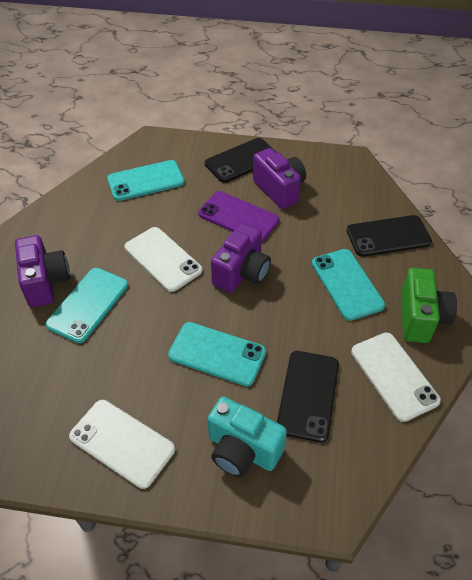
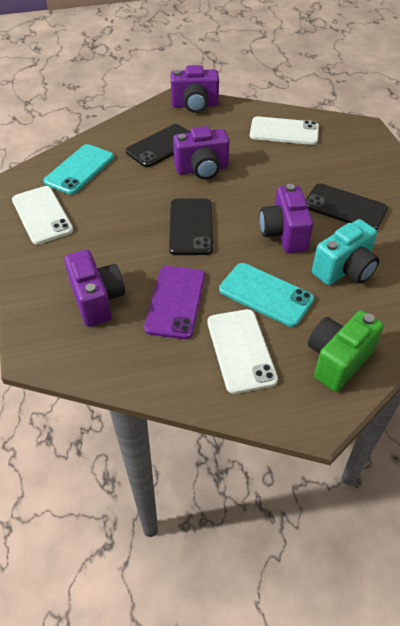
purple camera: 3 -> 4
turquoise phone: 4 -> 2

